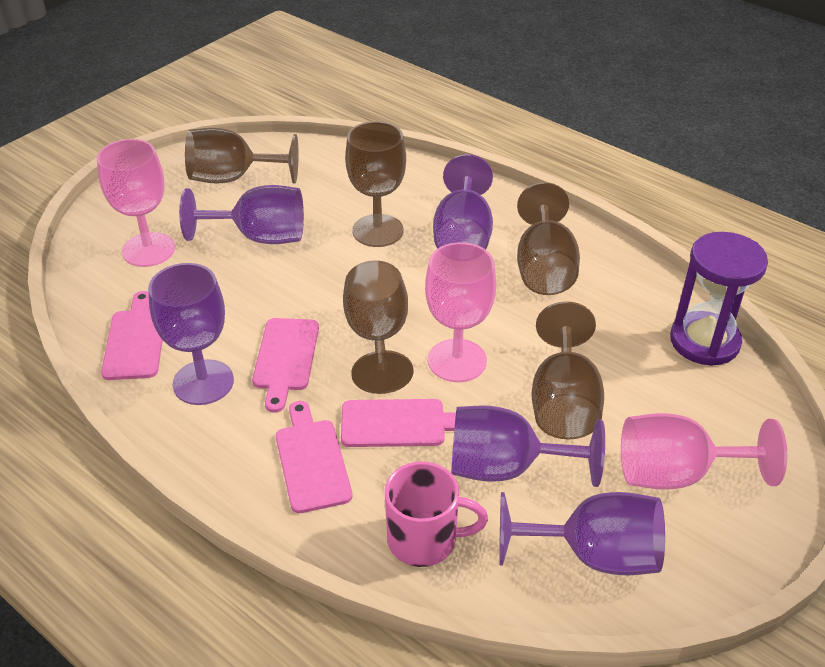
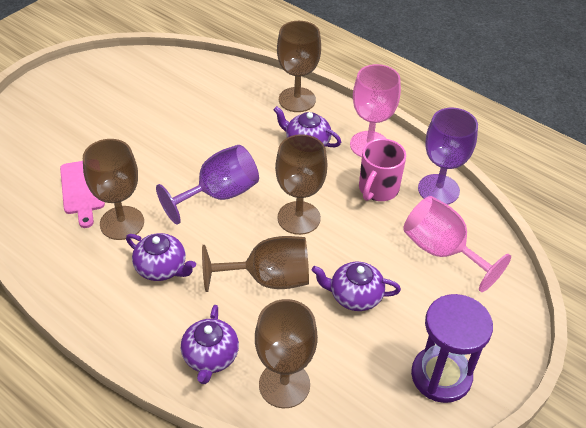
pink cutting board: 4 -> 1
pink goblet: 3 -> 2
purple goblet: 5 -> 2
purple teapot: 0 -> 4

